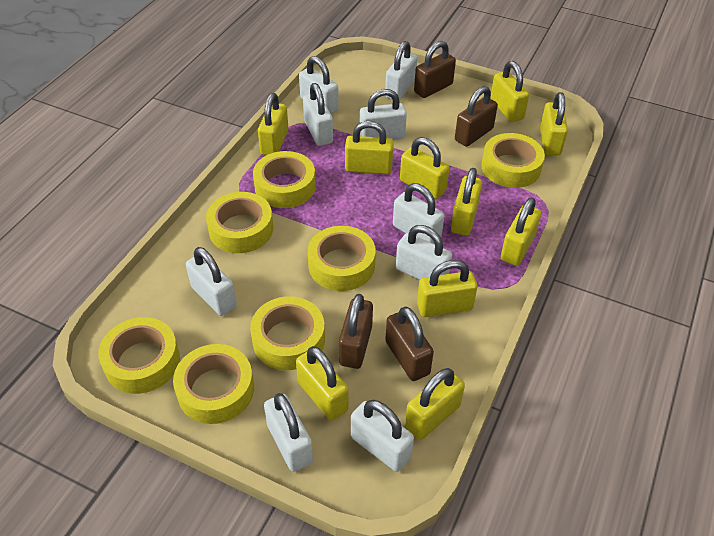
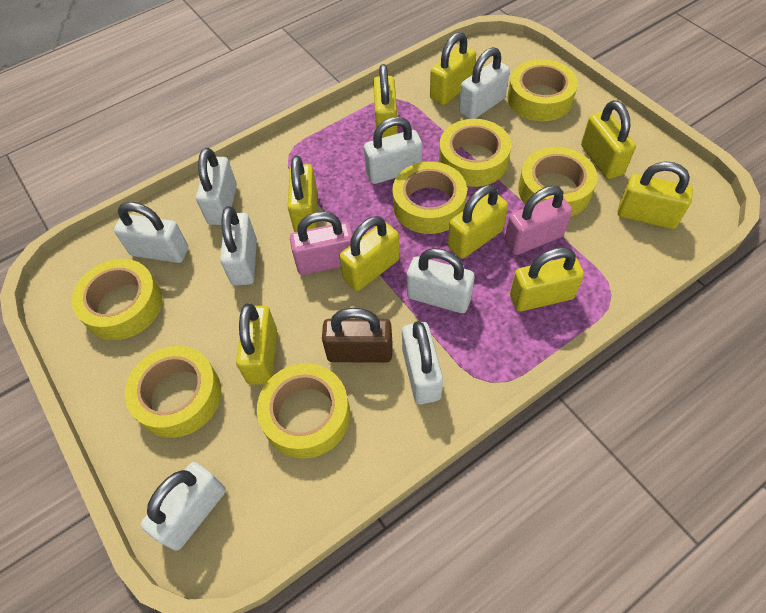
brown padlock: 4 -> 1
pink padlock: 0 -> 2
white padlock: 9 -> 8
yellow padlock: 10 -> 9

